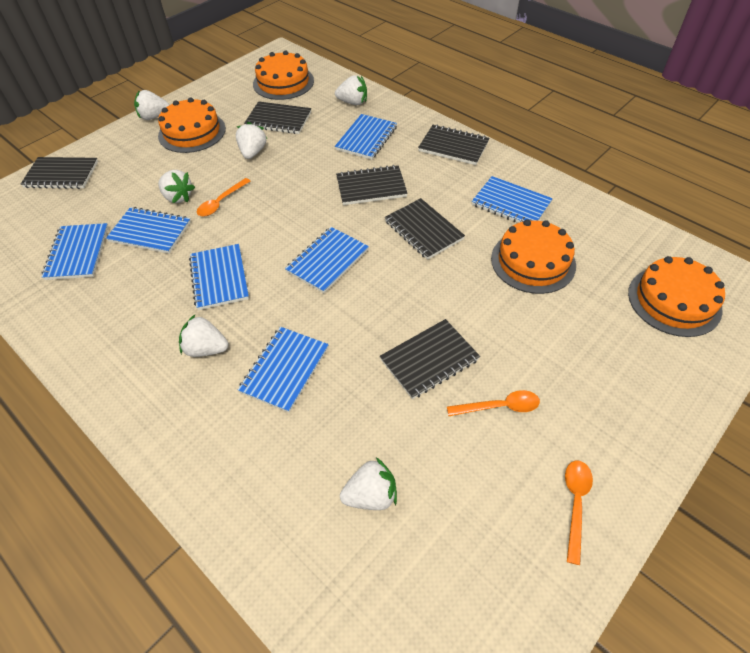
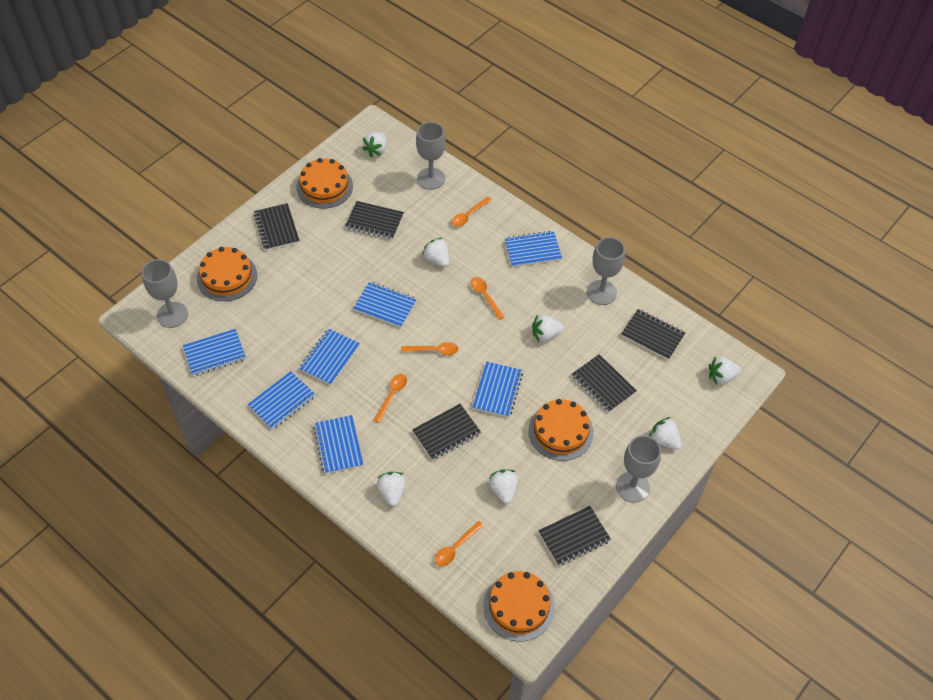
grey goblet: 0 -> 4
orange spoon: 3 -> 5
white strawberry: 6 -> 7

